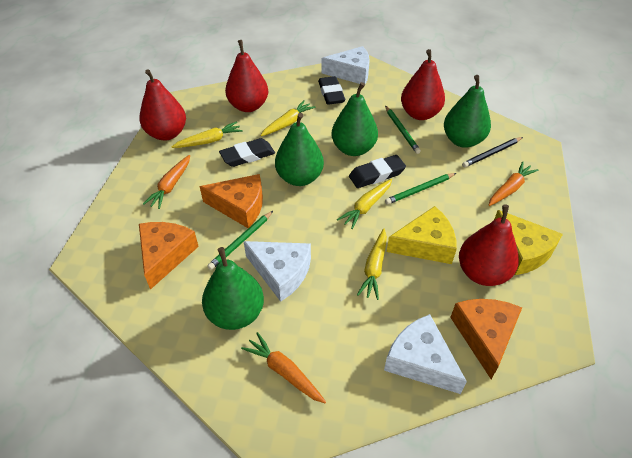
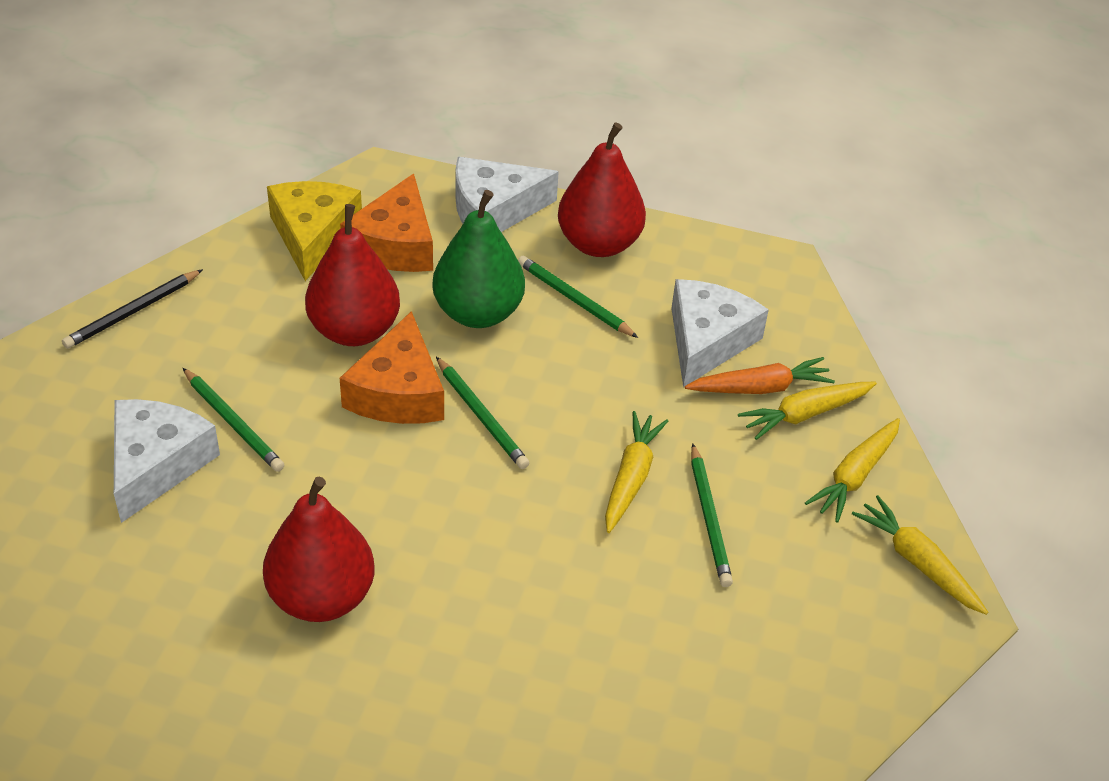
black eraser: 3 -> 0
green pear: 4 -> 1
green pencil: 3 -> 4
orange carrot: 3 -> 1
orange cheese: 3 -> 2
red pear: 4 -> 3
yellow cheese: 2 -> 1

